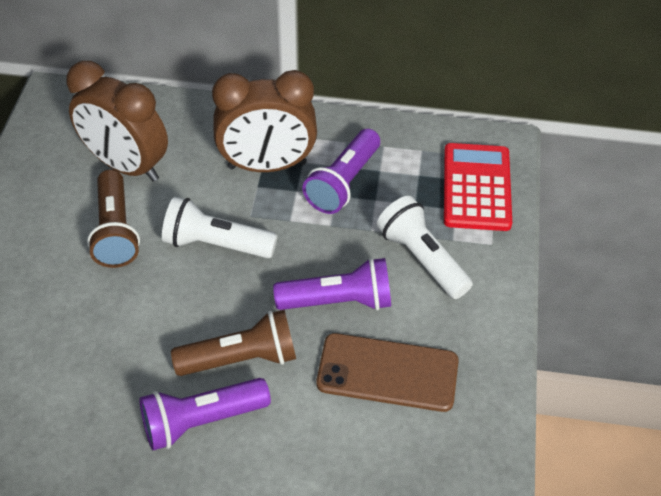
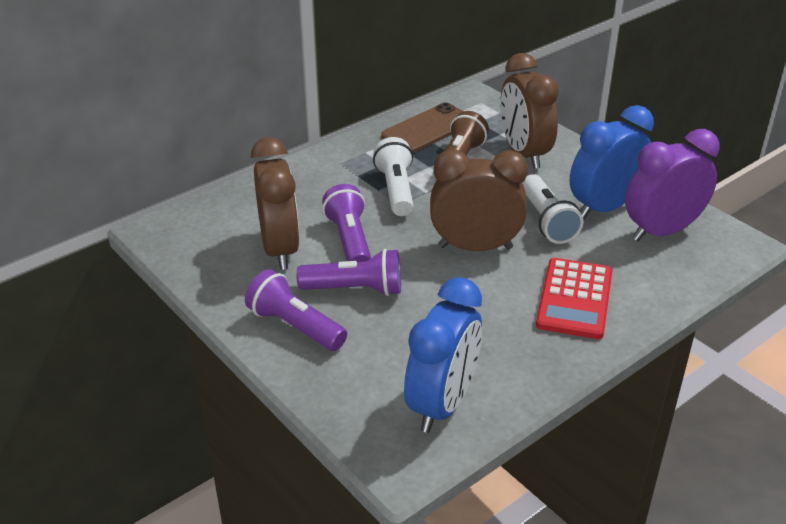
blue clock: 0 -> 2
brown clock: 2 -> 3
brown flashlight: 2 -> 1
purple clock: 0 -> 1

